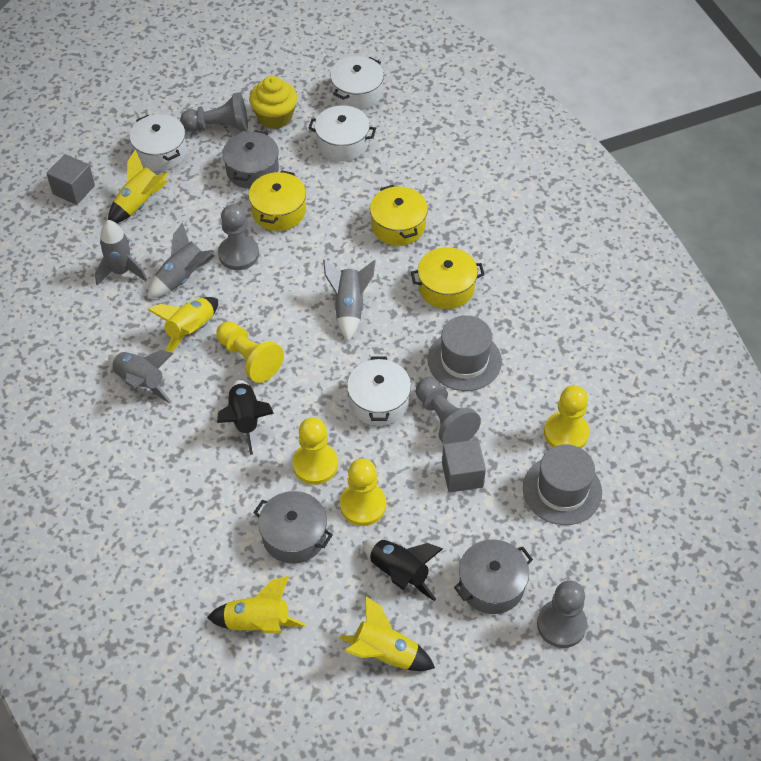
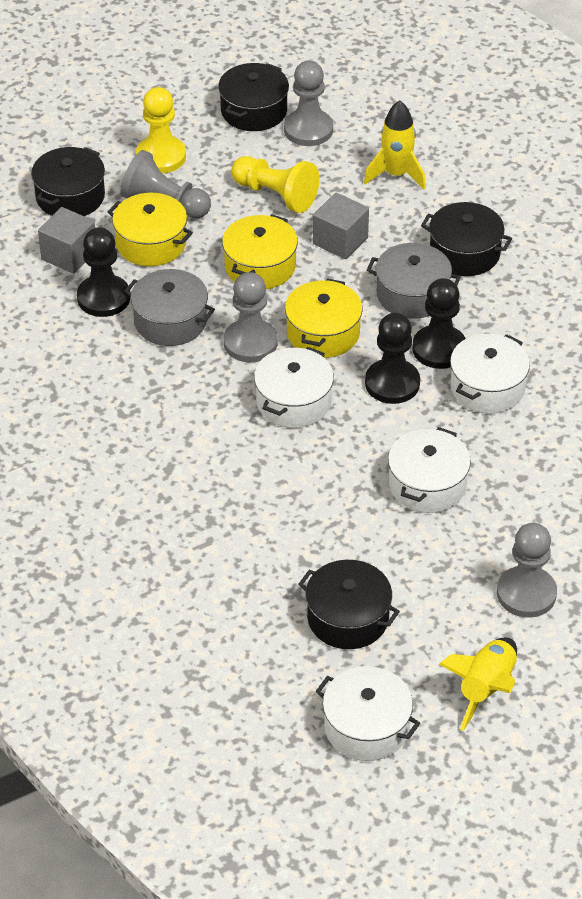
black pawn: 0 -> 3
black pot: 0 -> 4
black rocket: 2 -> 0
grey hat: 2 -> 0
grey pot: 3 -> 2
grey rocket: 4 -> 0
yellow cupcake: 1 -> 0
yellow pawn: 4 -> 2
yellow rocket: 4 -> 2

